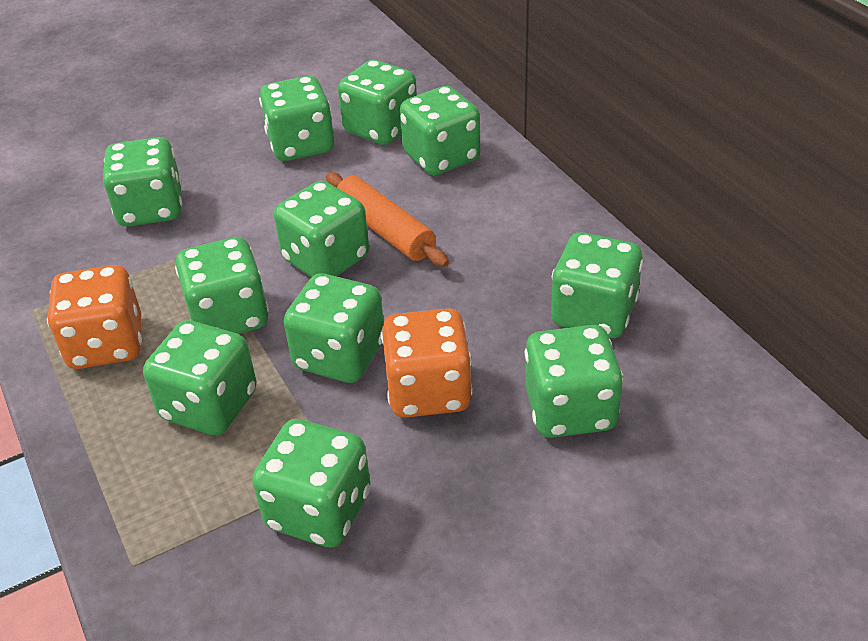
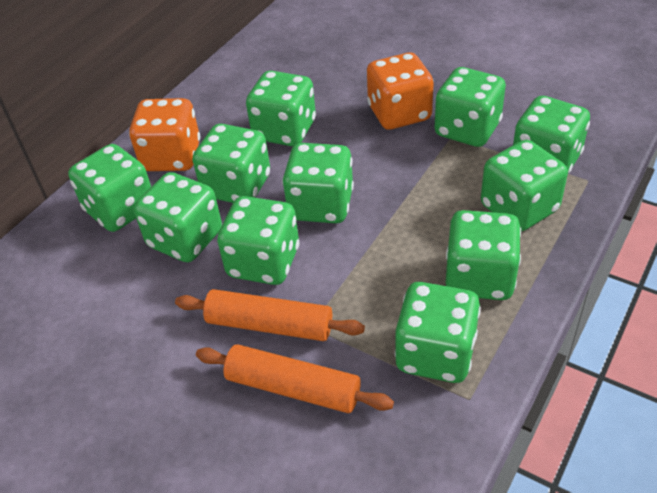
orange rolling pin: 1 -> 2

